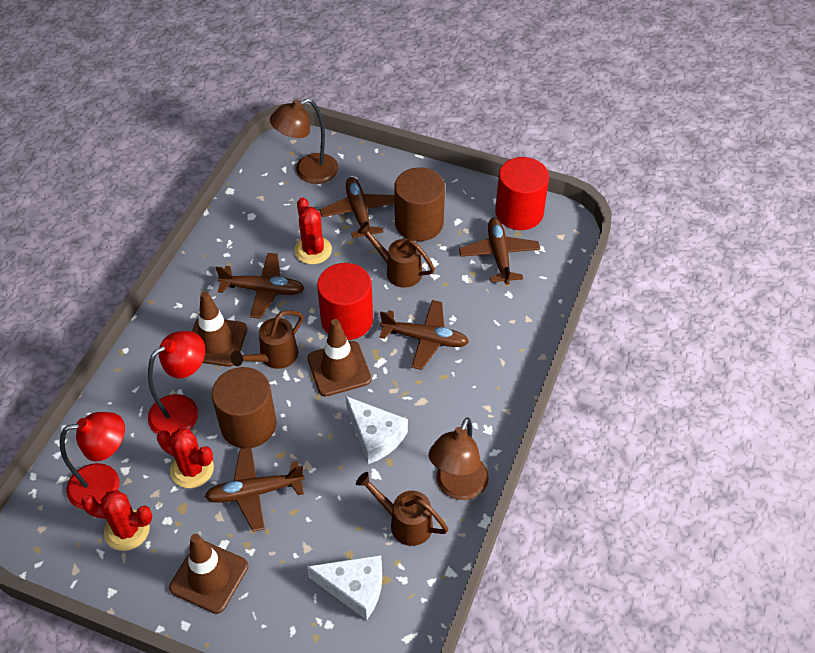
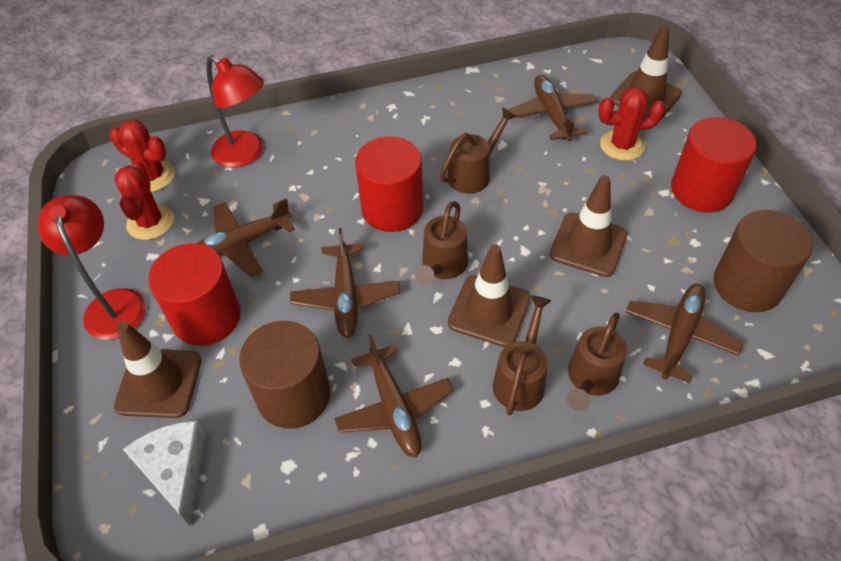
brown lamp: 2 -> 0
brown traffic cone: 3 -> 4
brown watering can: 3 -> 4
red cylinder: 2 -> 3
white cheese: 2 -> 1

